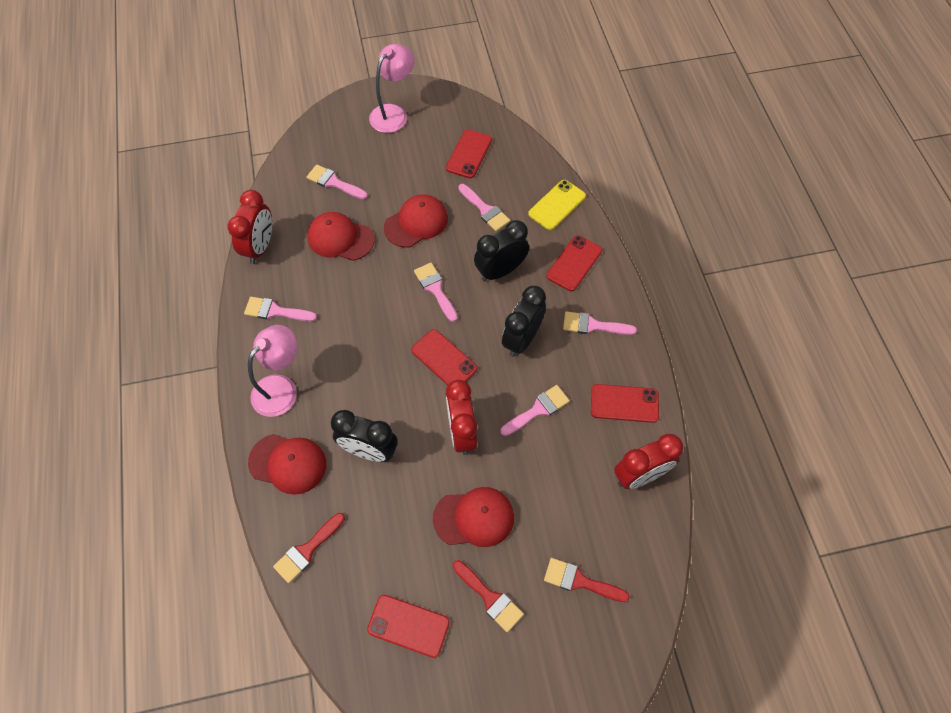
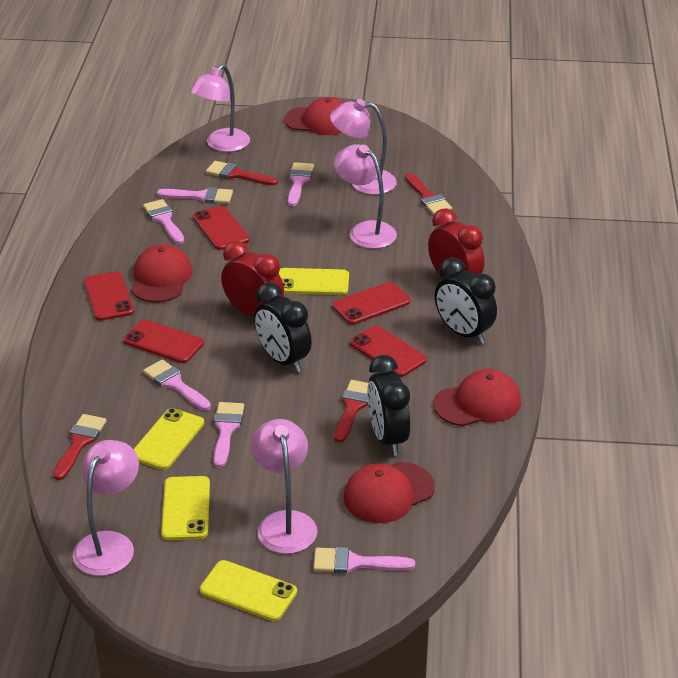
pink lamp: 2 -> 5
red brush: 3 -> 4
red clock: 3 -> 2
yellow phone: 1 -> 4

